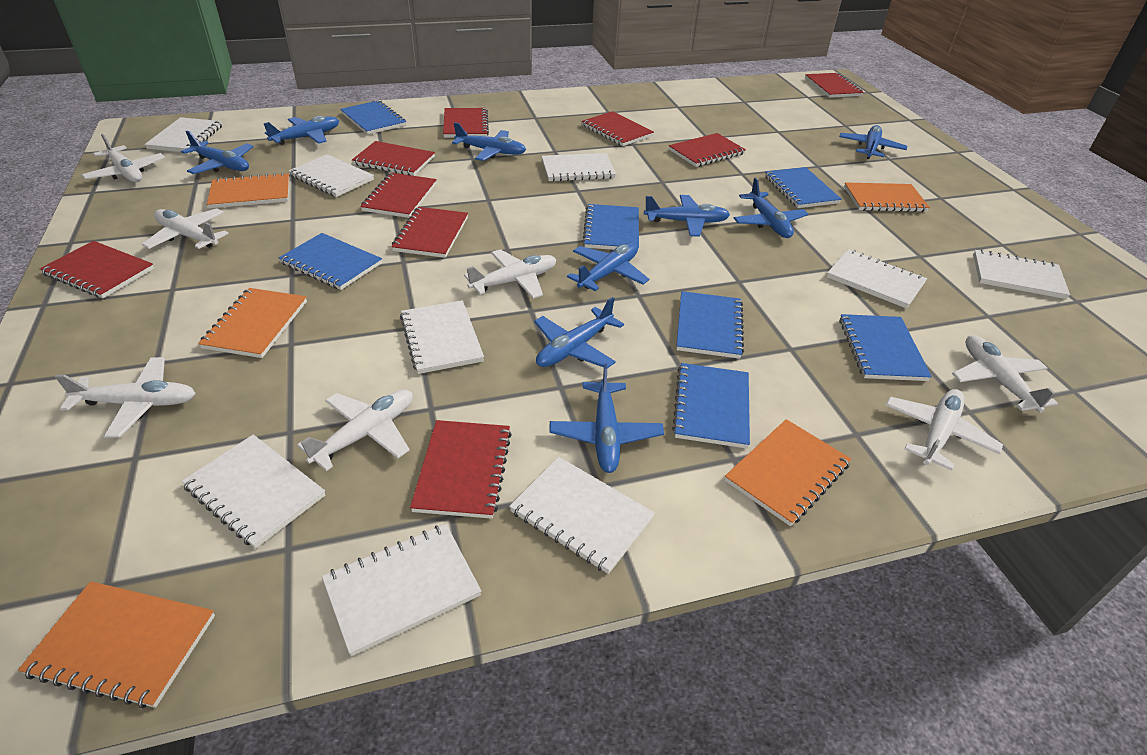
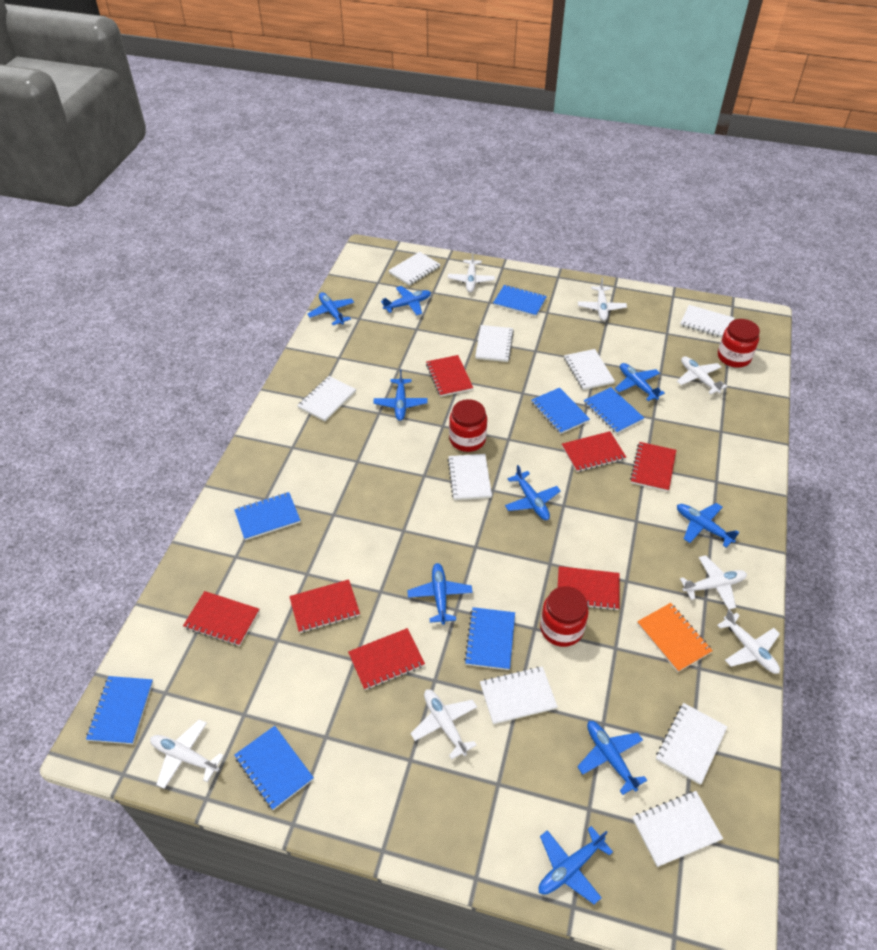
orange notebook: 5 -> 1
red jar: 0 -> 3
red notebook: 9 -> 7

